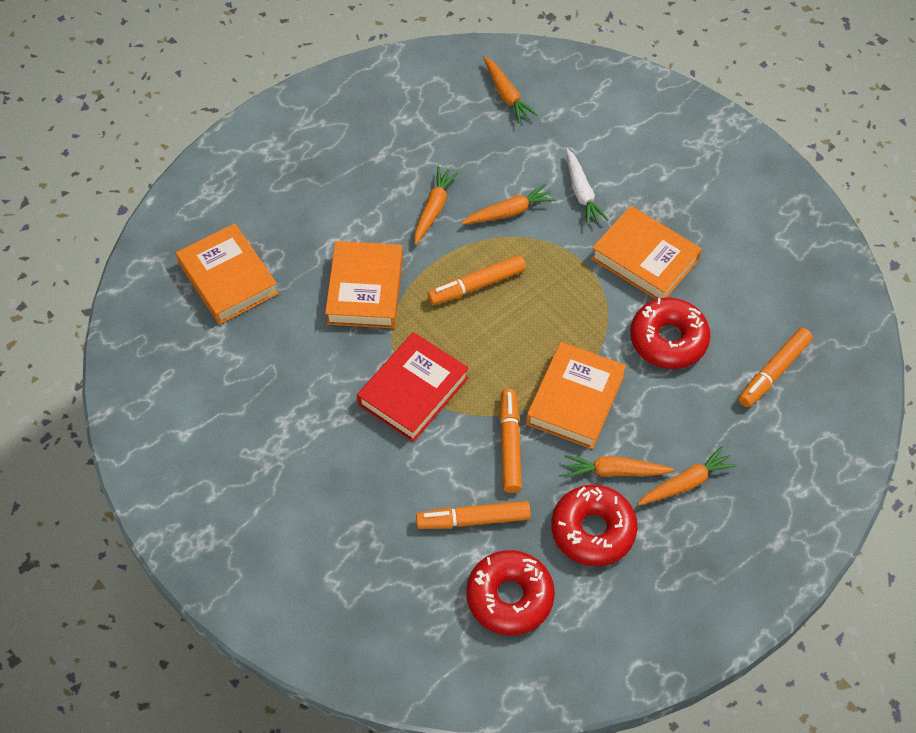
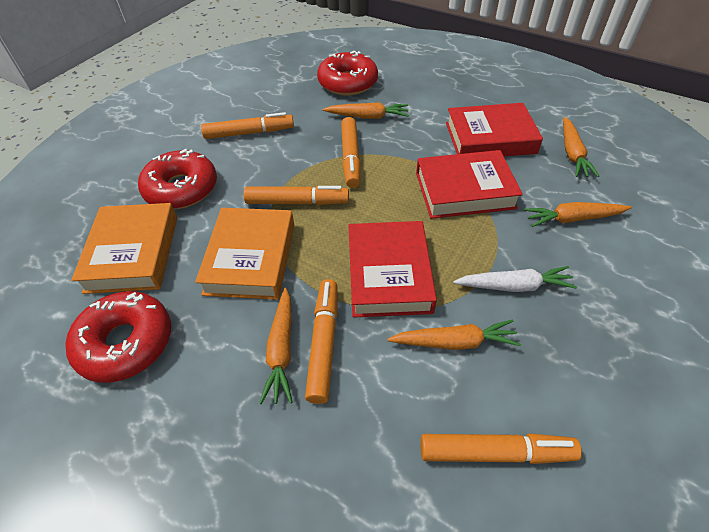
orange book: 4 -> 2
orange marker: 4 -> 5
red book: 1 -> 3

